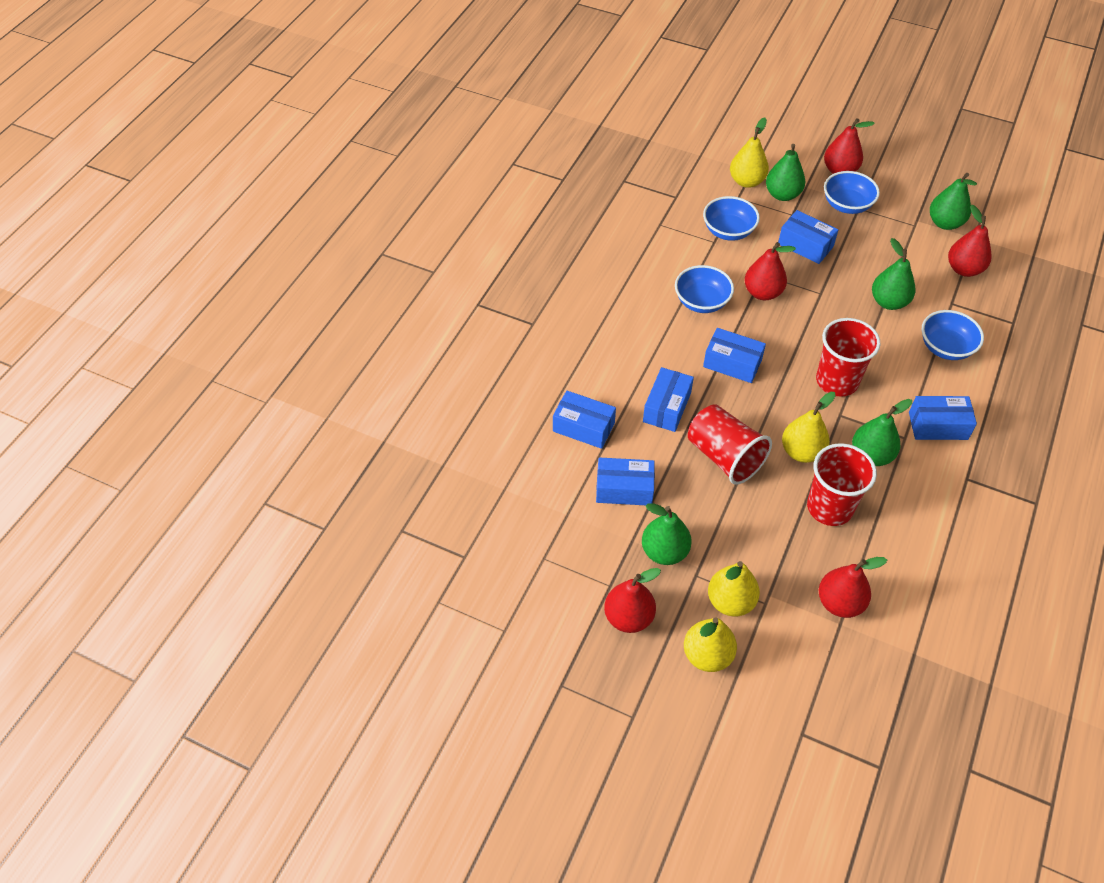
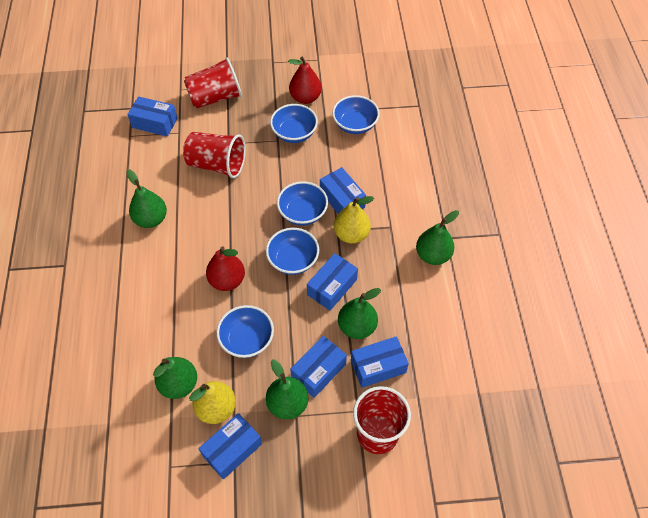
blue bowl: 4 -> 5
red pear: 5 -> 2
yellow pear: 4 -> 2

